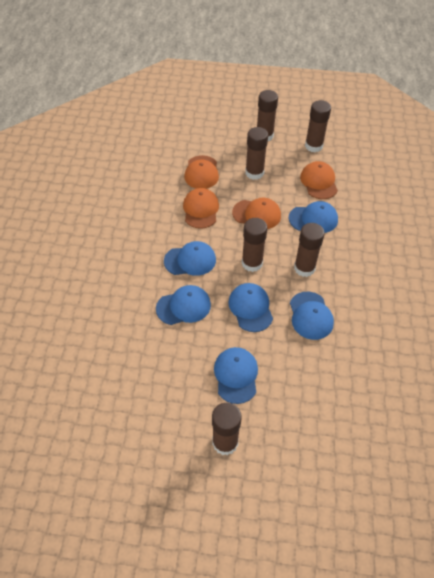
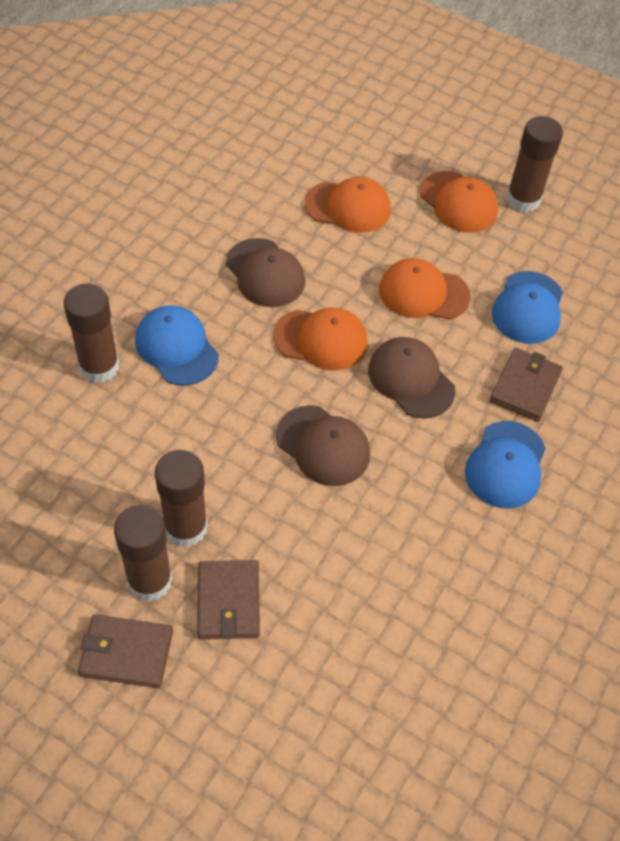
blue cap: 6 -> 3
brown cap: 0 -> 3
brown glue stick: 6 -> 4
brown wallet: 0 -> 3

